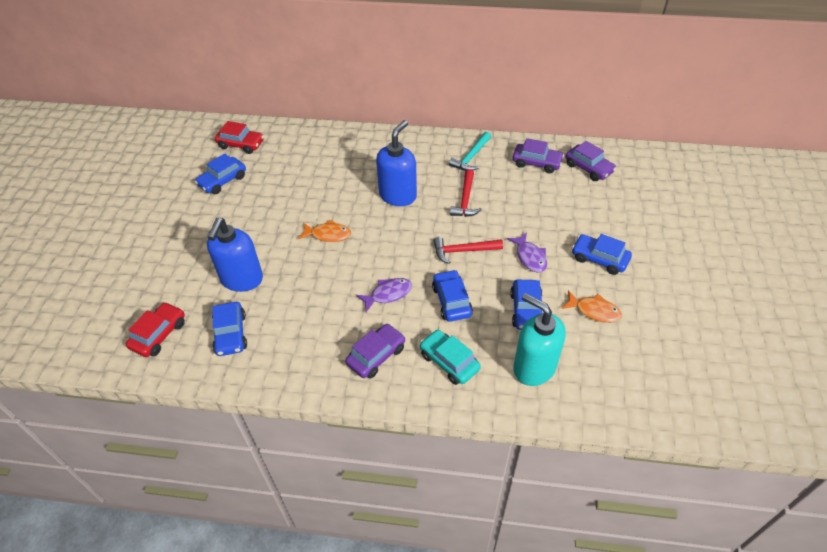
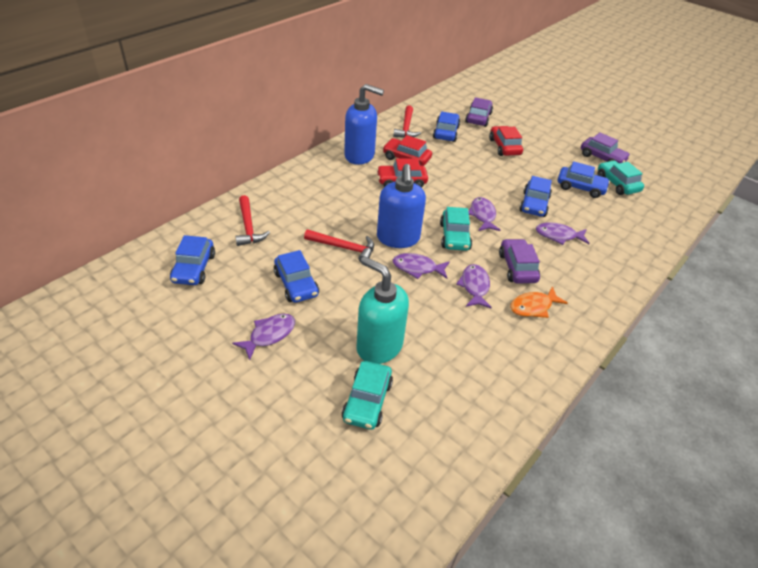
orange fish: 2 -> 1
purple fish: 2 -> 5
red car: 2 -> 3
red hammer: 2 -> 3
turquoise car: 1 -> 3
turquoise hammer: 1 -> 0

